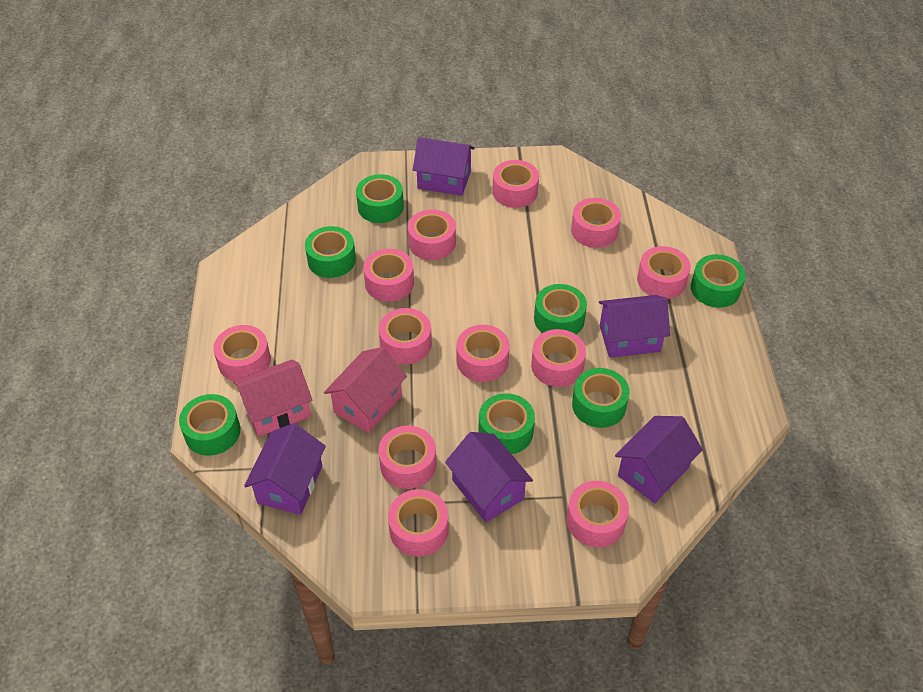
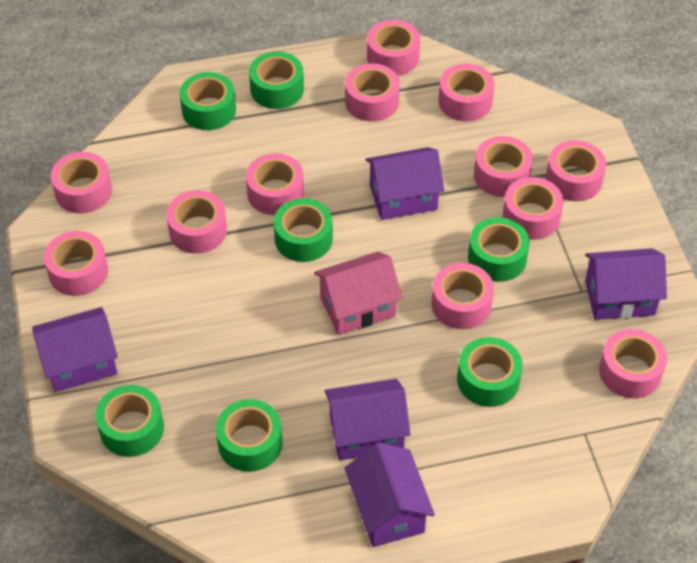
pink house: 2 -> 1

